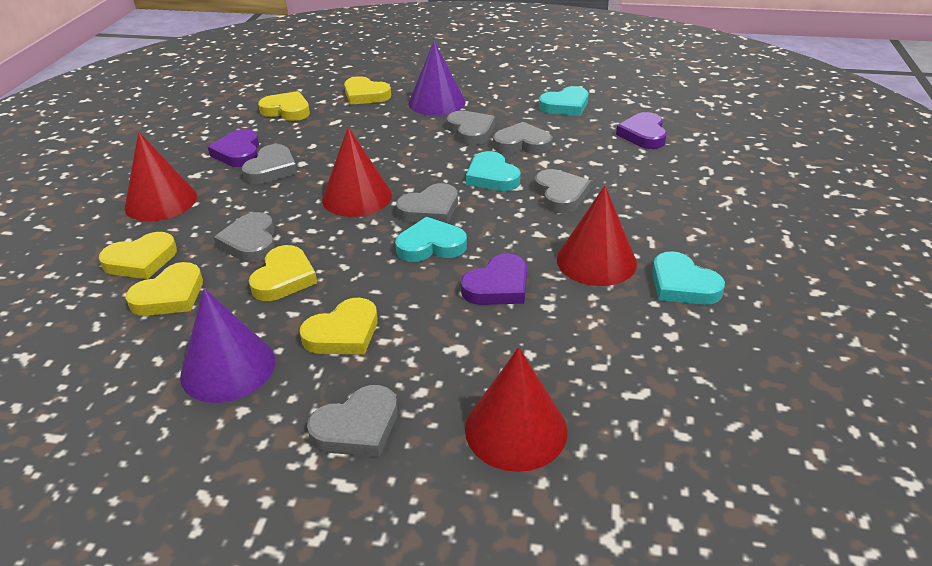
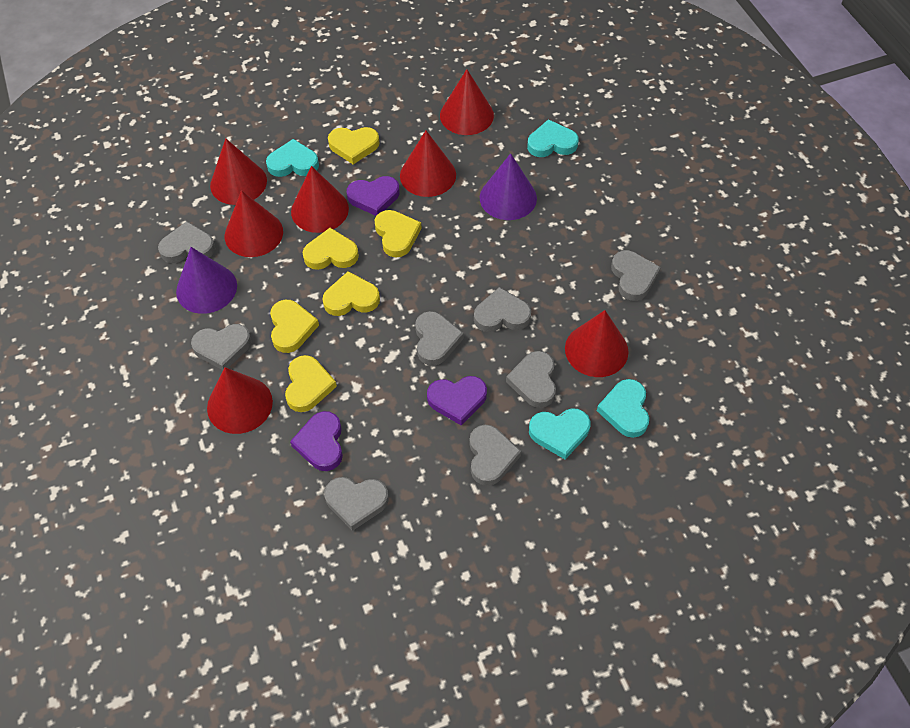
grey heart: 7 -> 8
red cone: 4 -> 7

